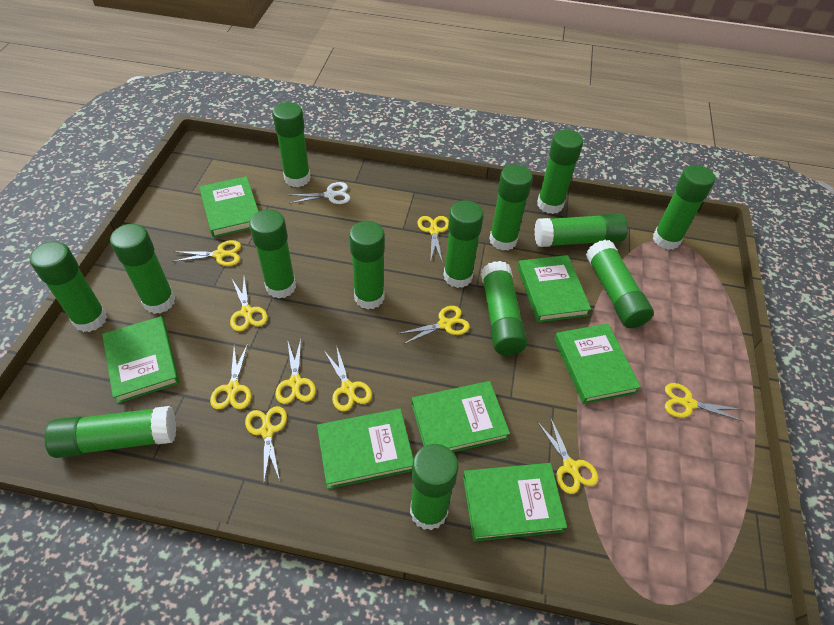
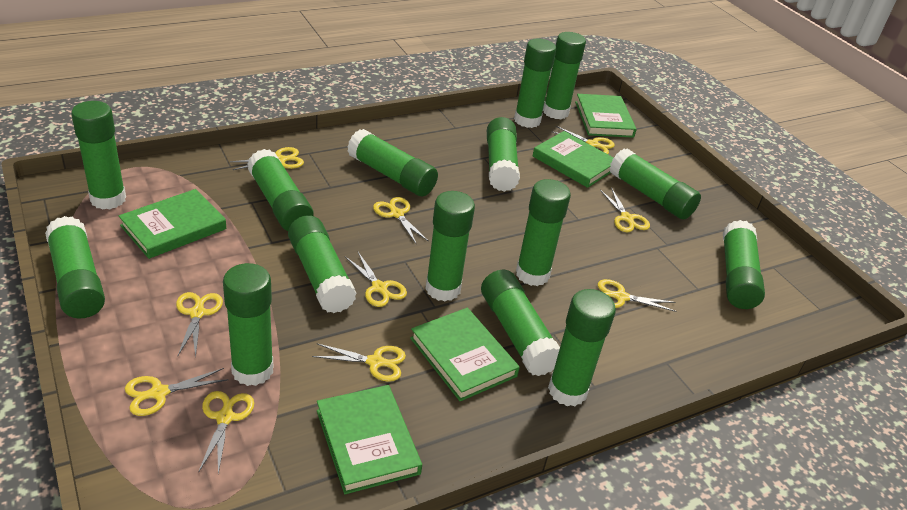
green book: 7 -> 5
green glue stick: 14 -> 15
white scissors: 1 -> 0

